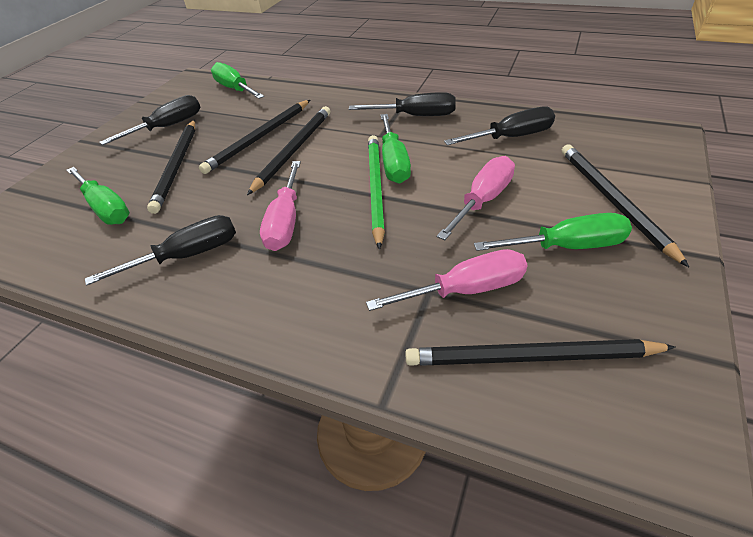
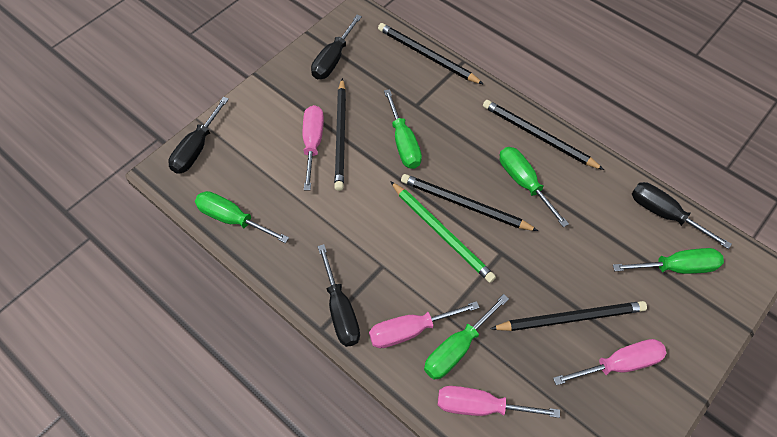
green screwdriver: 4 -> 5
pink screwdriver: 3 -> 4

